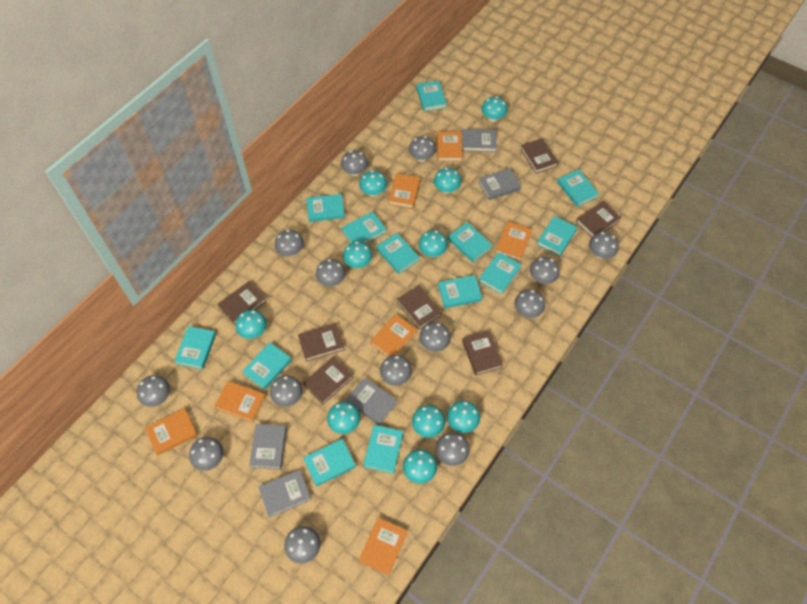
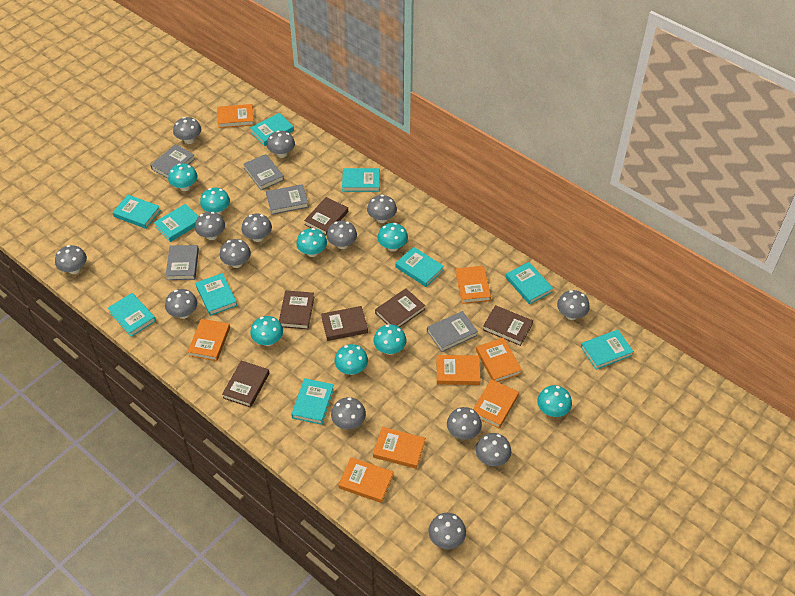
brown book: 7 -> 6
orange book: 7 -> 8
turquoise book: 13 -> 10
turquoise mushroom: 10 -> 8

